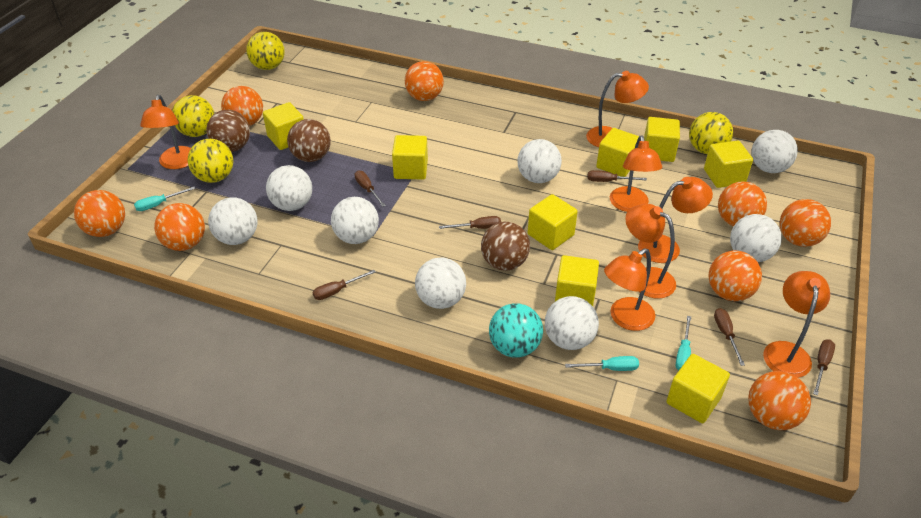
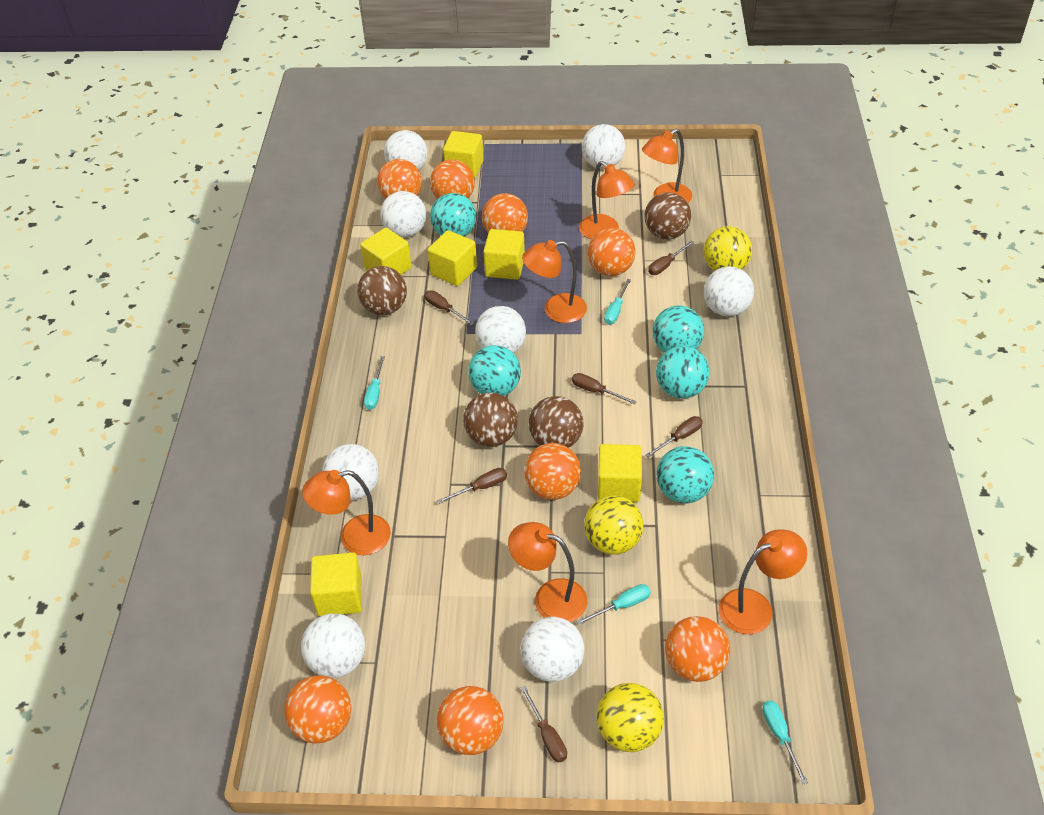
brown ball: 3 -> 4
orange lamp: 7 -> 6
turquoise ball: 1 -> 5
turquoise screwdriver: 3 -> 4
yellow ball: 4 -> 3
yellow cube: 8 -> 6

